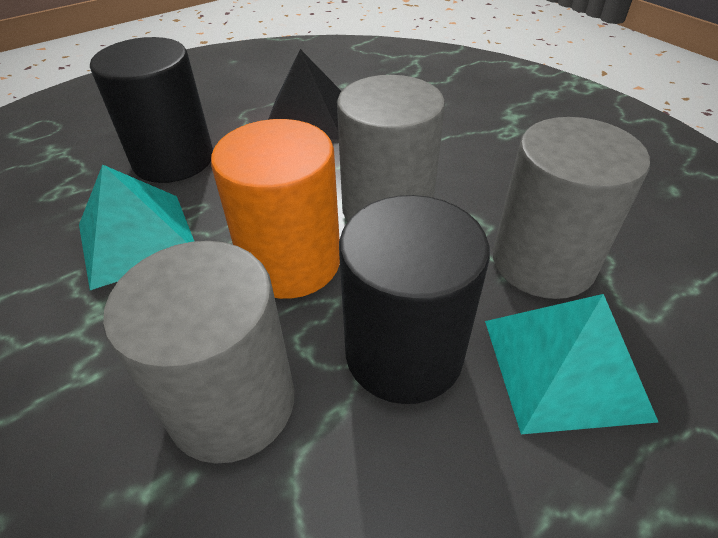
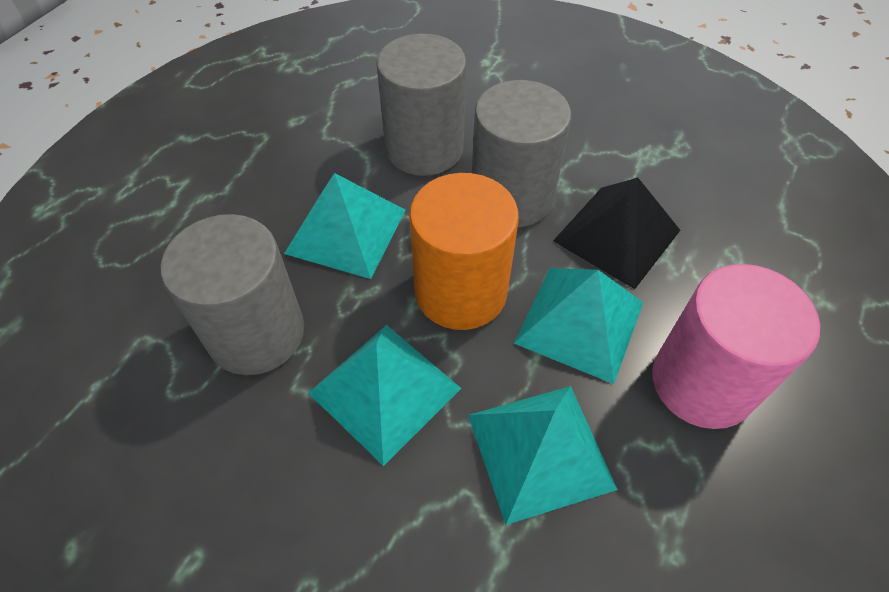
black cylinder: 2 -> 0
pink cylinder: 0 -> 1
turquoise pyramid: 2 -> 4

